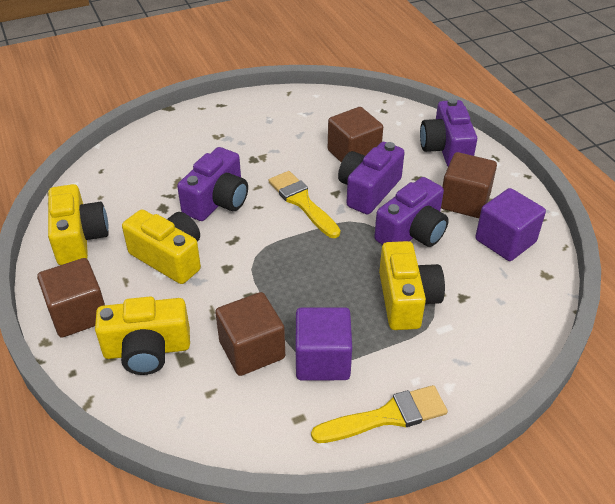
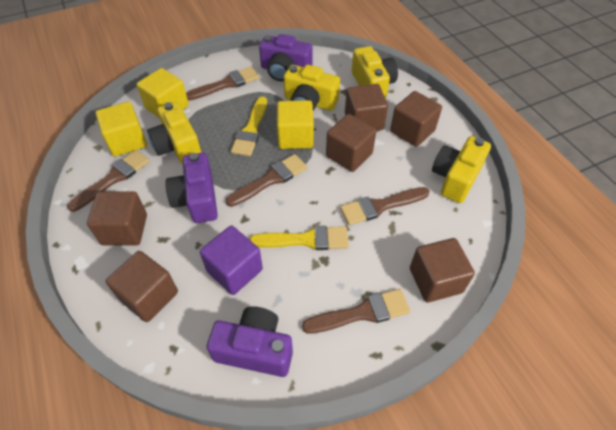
brown brush: 0 -> 5
brown cube: 4 -> 6
purple camera: 4 -> 3
purple cube: 2 -> 1
yellow cube: 0 -> 3

